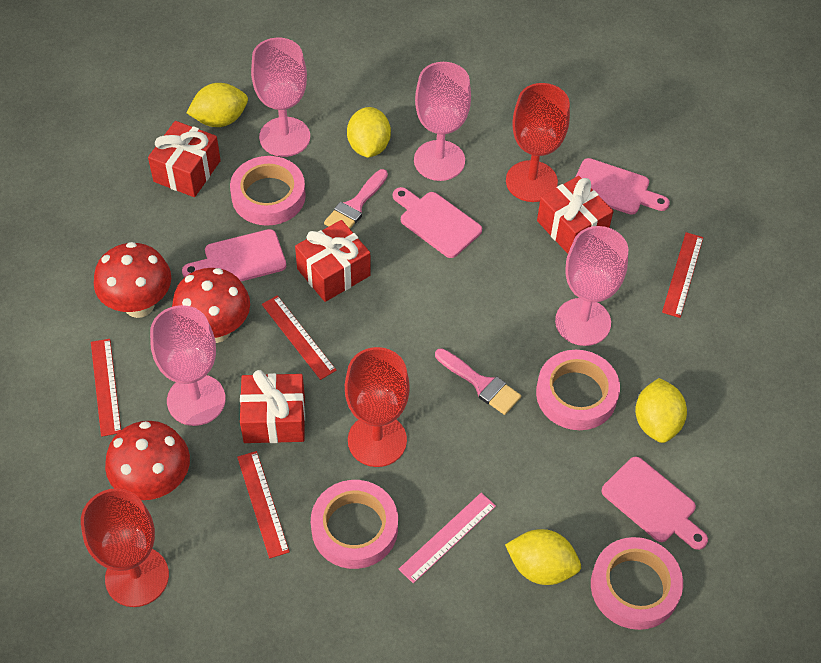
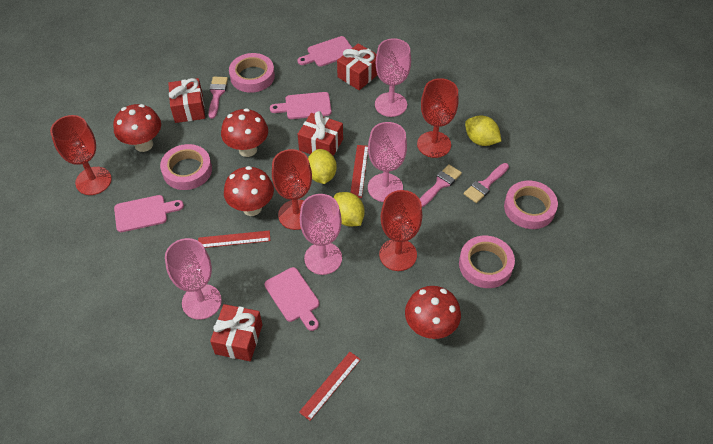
pink brush: 2 -> 3
pink ruler: 1 -> 0
red goblet: 3 -> 4
red mushroom: 3 -> 4
red ruler: 4 -> 3
yellow lemon: 4 -> 3

